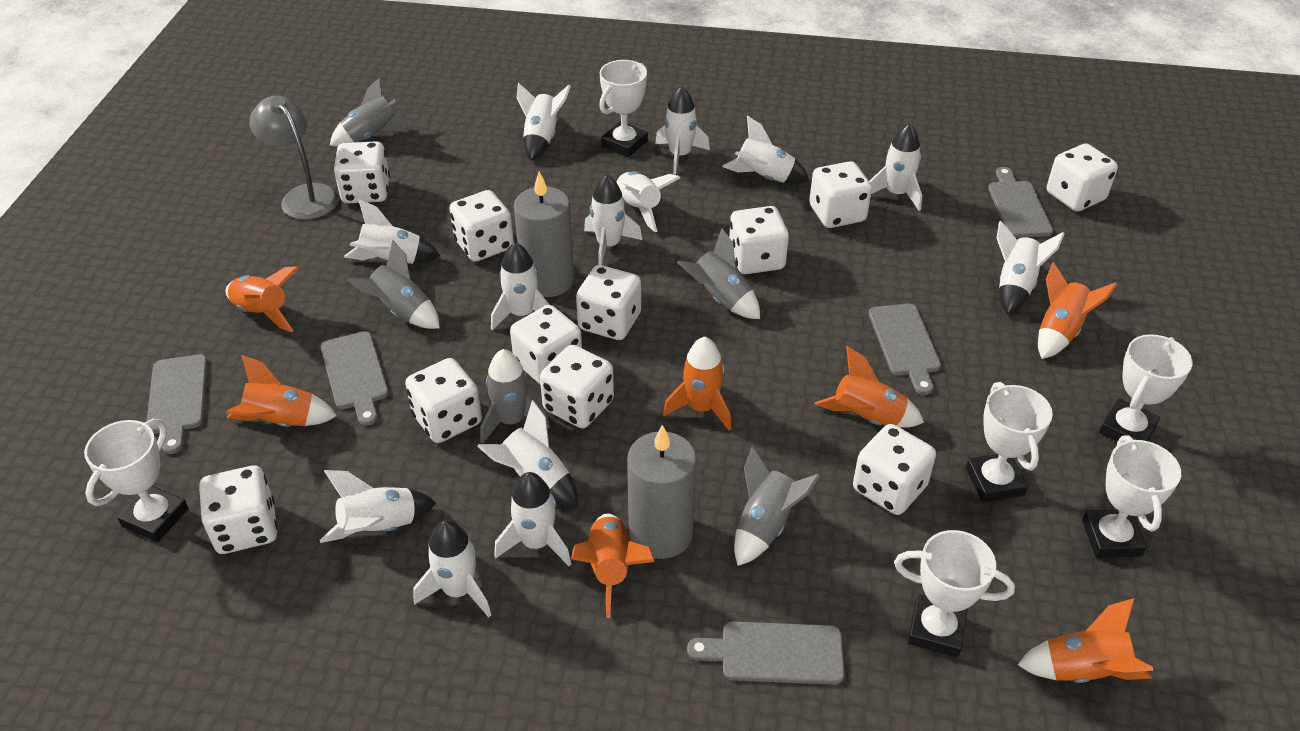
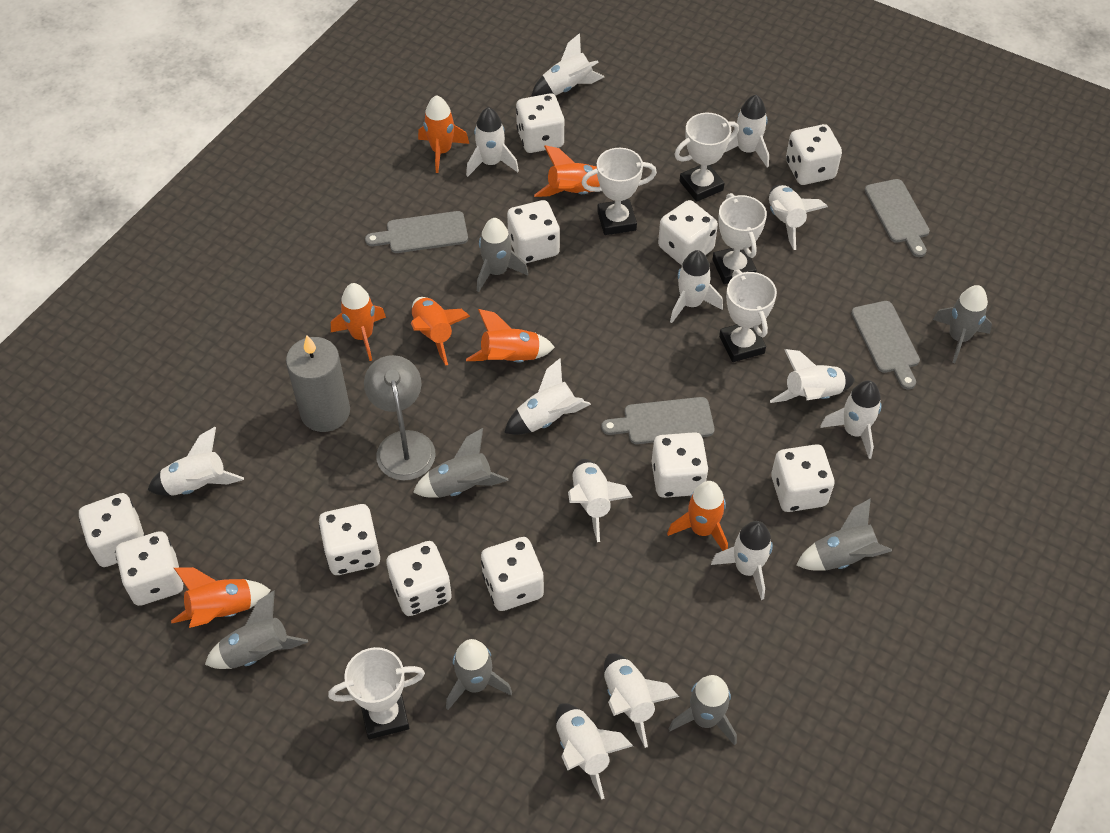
grey candle: 2 -> 1
grey cutting board: 5 -> 4
grey rocket: 5 -> 7
white trophy: 6 -> 5

